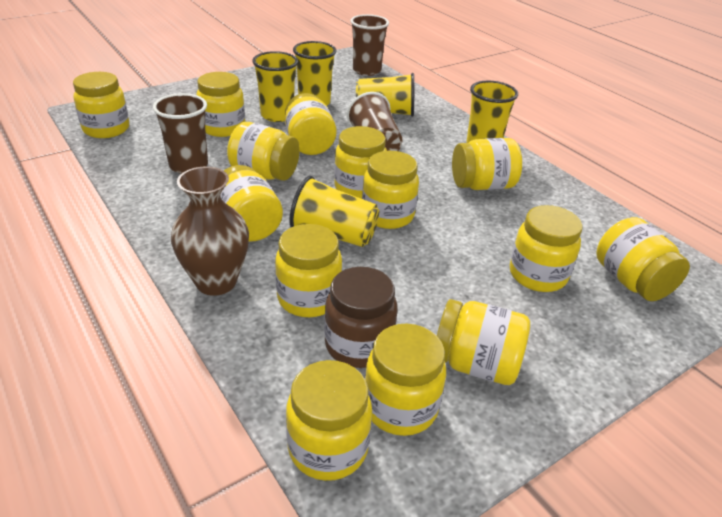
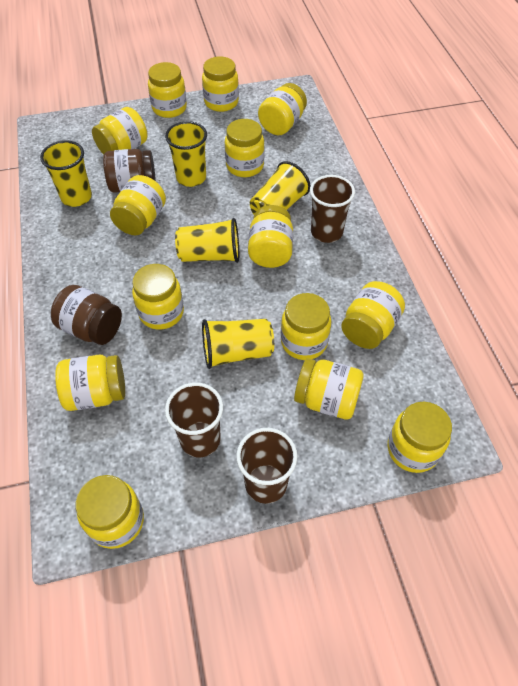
brown jar: 1 -> 2
brown vase: 1 -> 0

